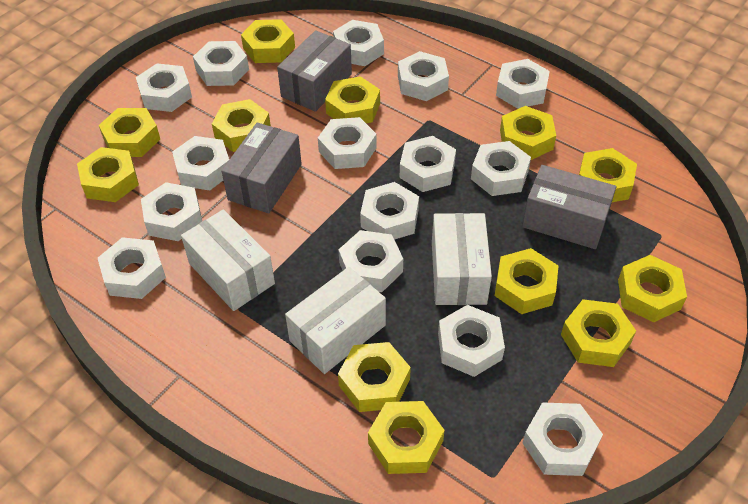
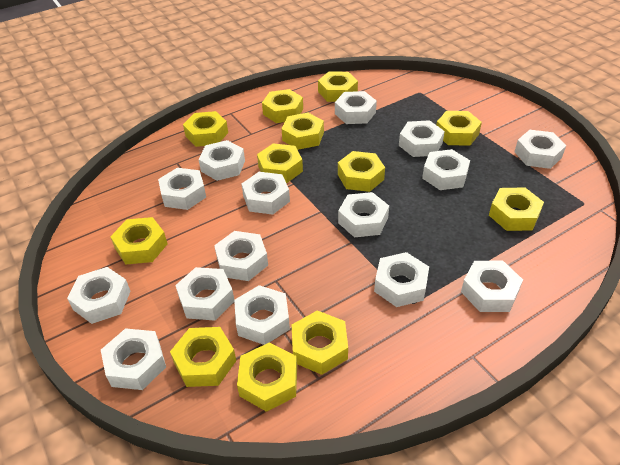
grey box: 3 -> 0
white box: 3 -> 0

